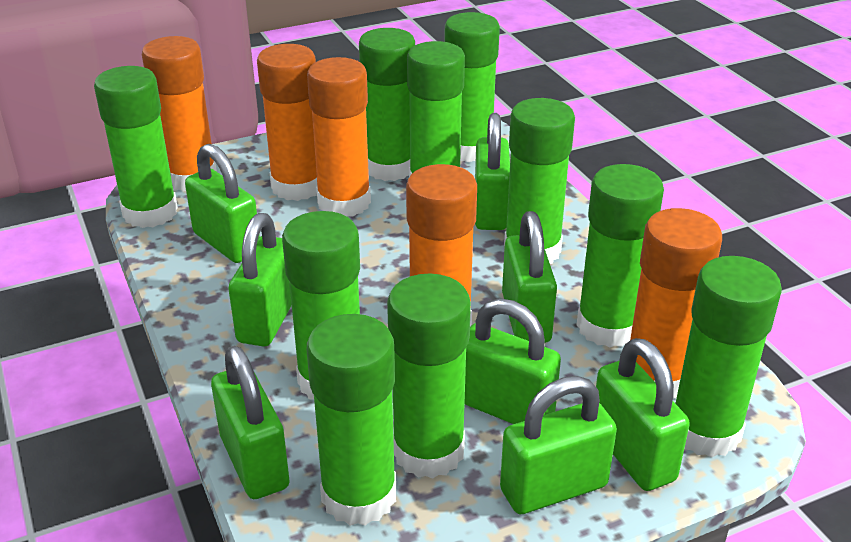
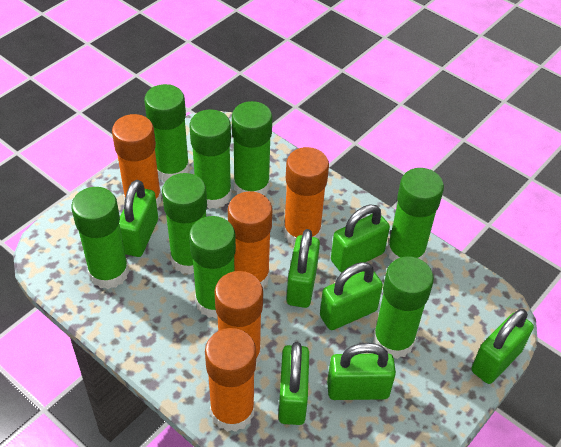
green glue stick: 10 -> 8
green padlock: 8 -> 7

